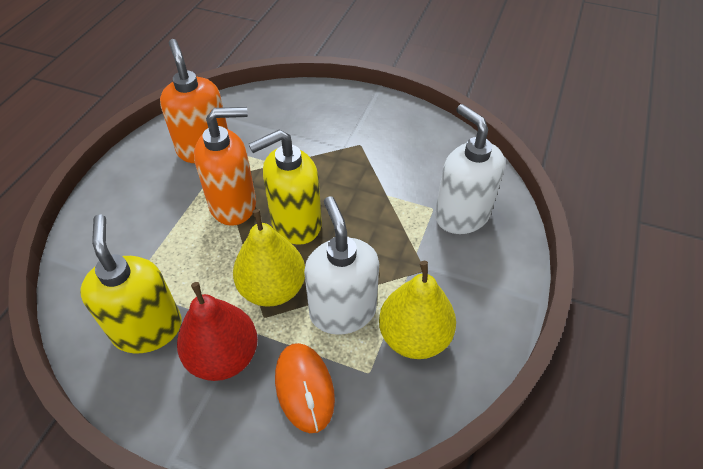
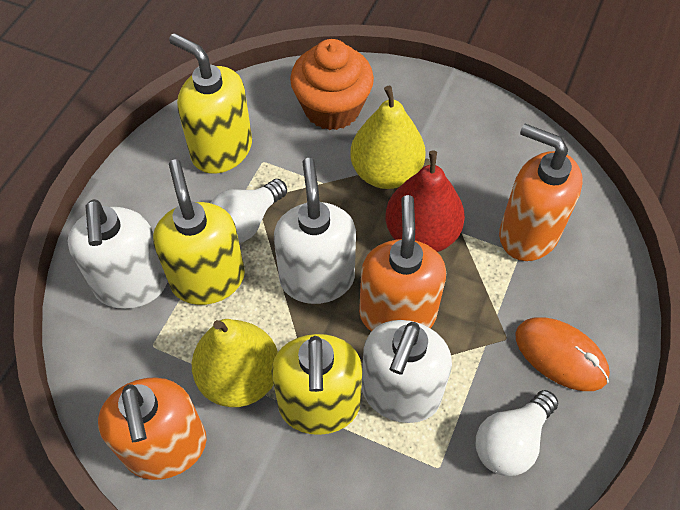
orange cupcake: 0 -> 1
orange soap dispenser: 2 -> 3
white light bulb: 0 -> 2
white soap dispenser: 2 -> 3
yellow soap dispenser: 2 -> 3

